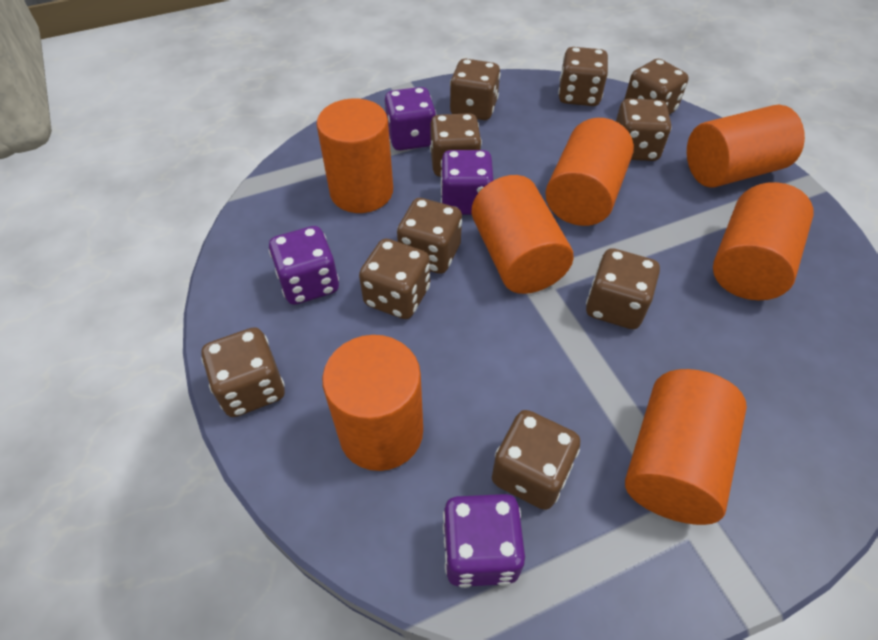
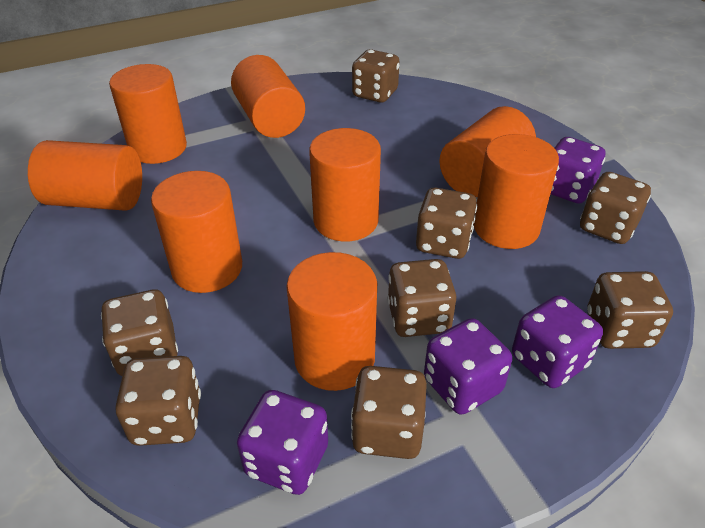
brown dice: 10 -> 8
orange cylinder: 7 -> 8

